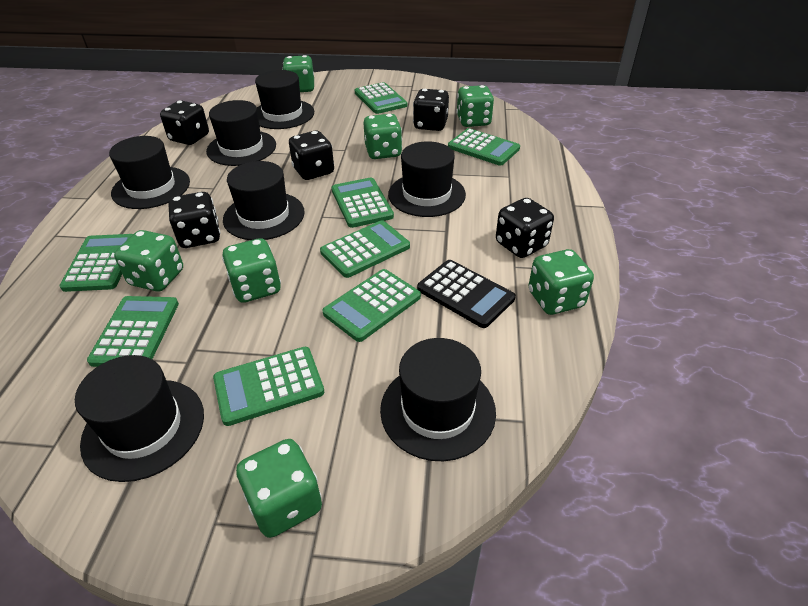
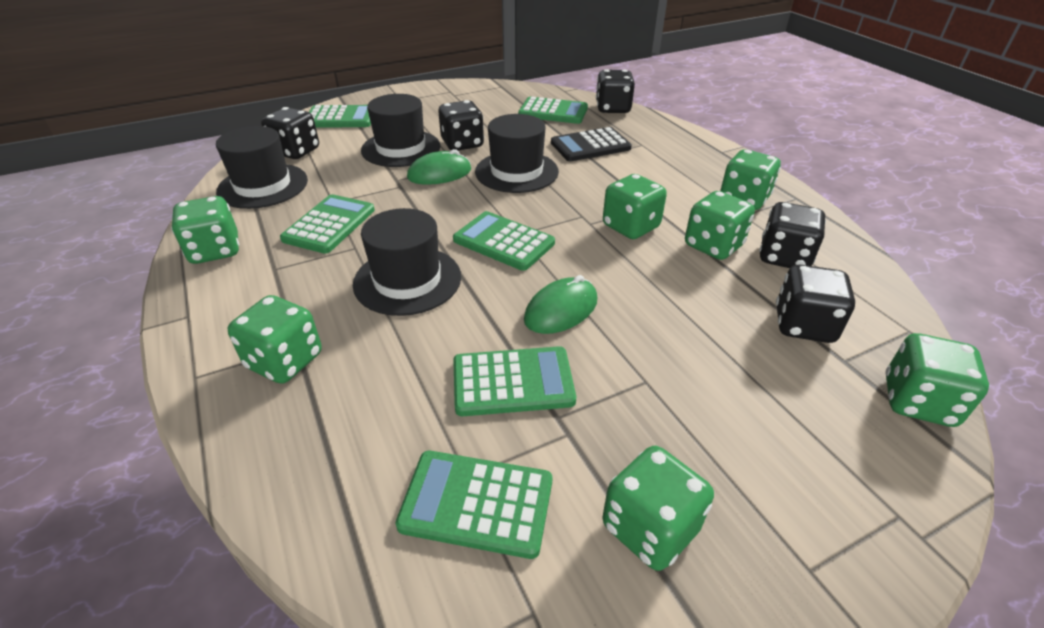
black hat: 7 -> 4
green calculator: 8 -> 6
green mouse: 0 -> 2

